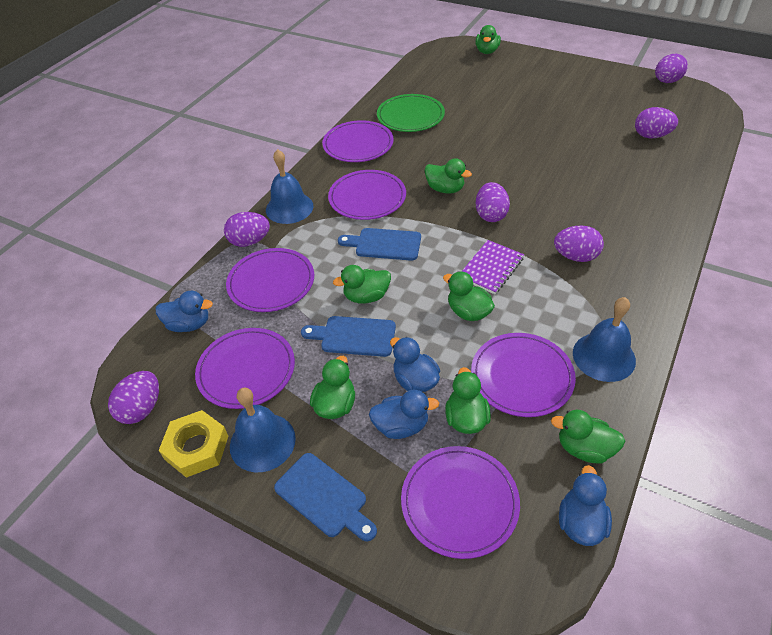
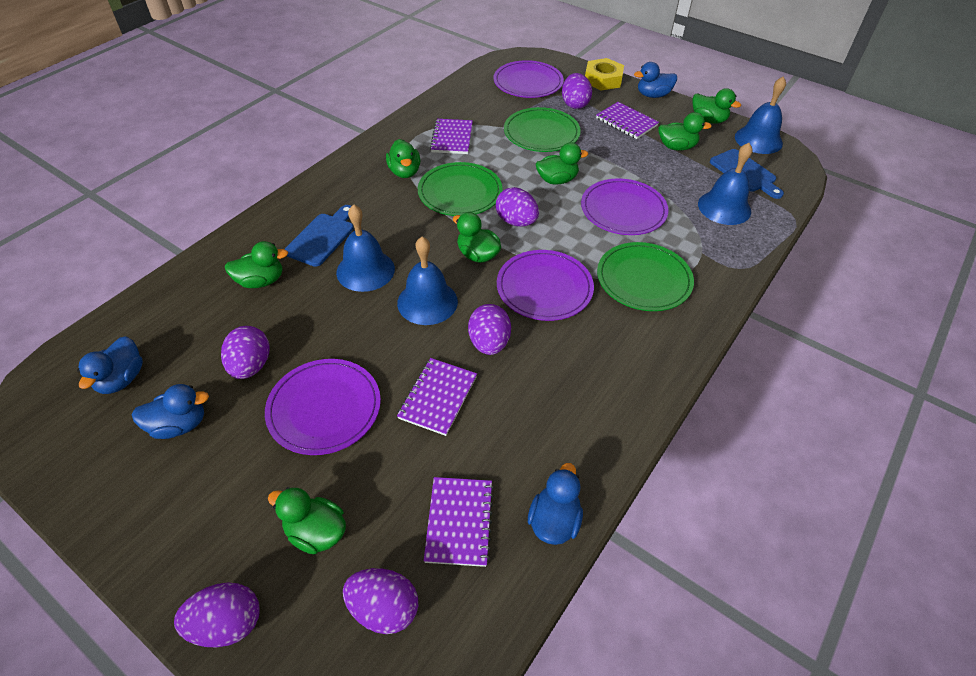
blue bell: 3 -> 4
blue cutting board: 3 -> 2
green plate: 1 -> 3
purple notebook: 1 -> 4
purple plate: 6 -> 4

